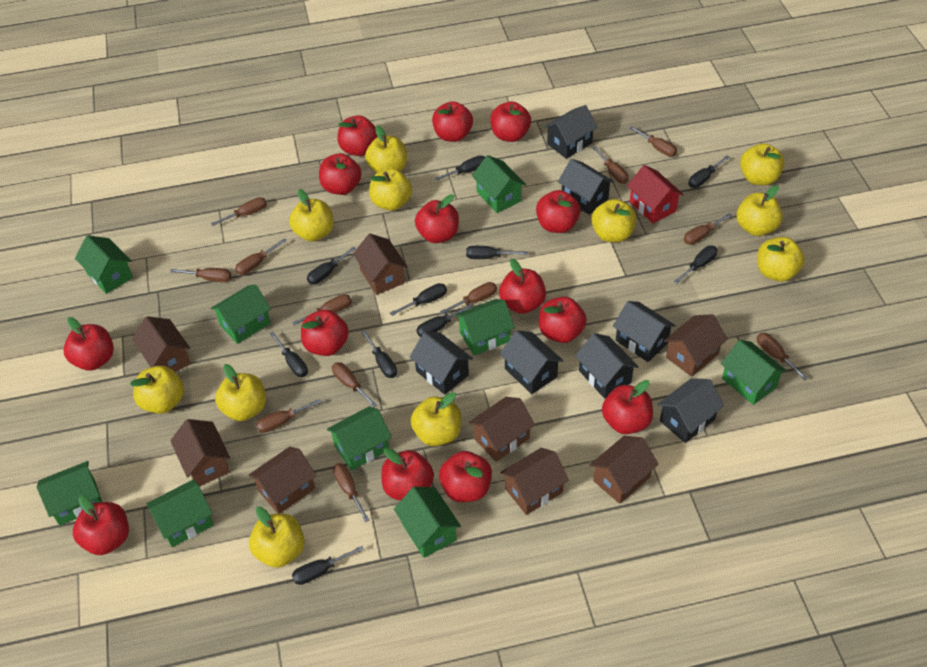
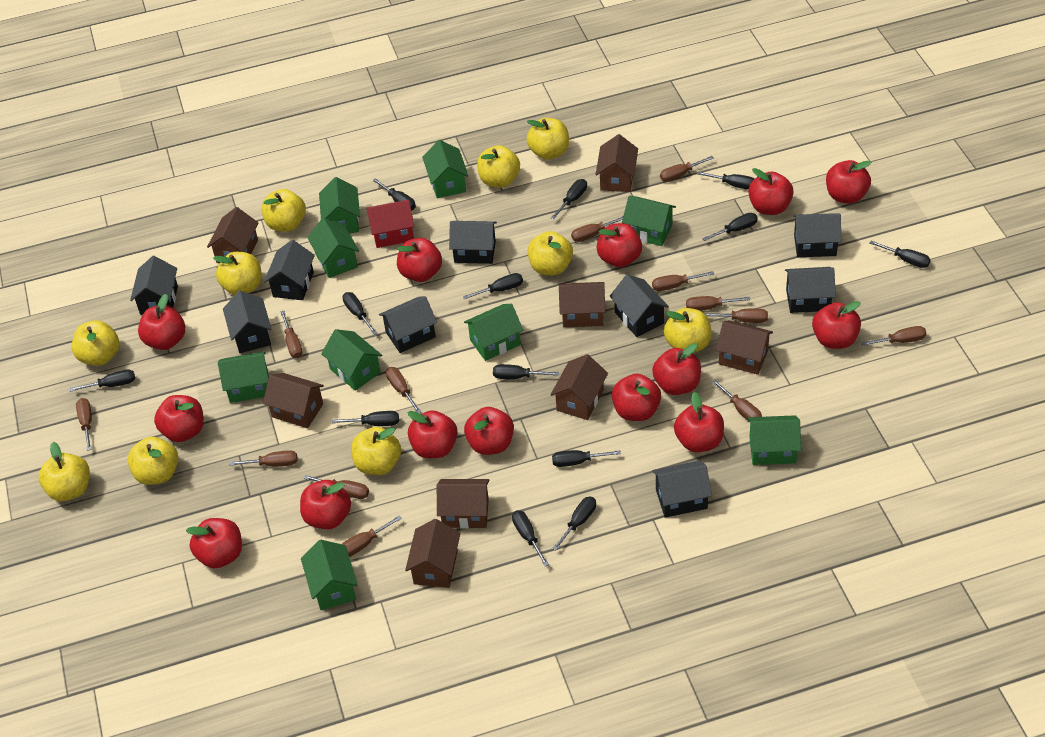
black house: 7 -> 9
black screwdriver: 10 -> 13
brown screwdriver: 12 -> 13
yellow apple: 11 -> 10

